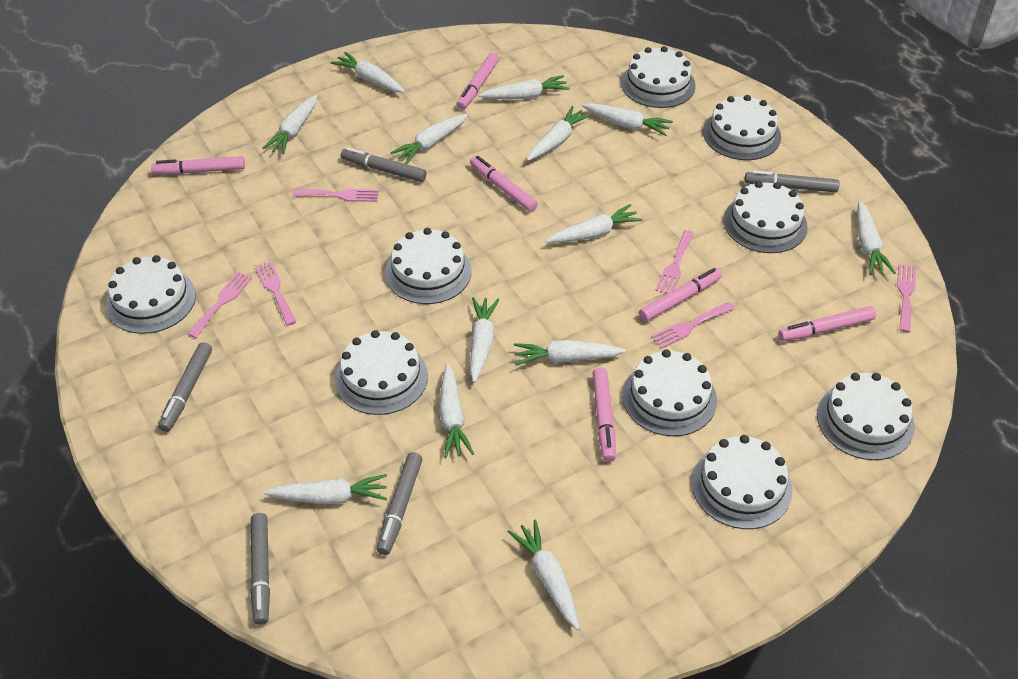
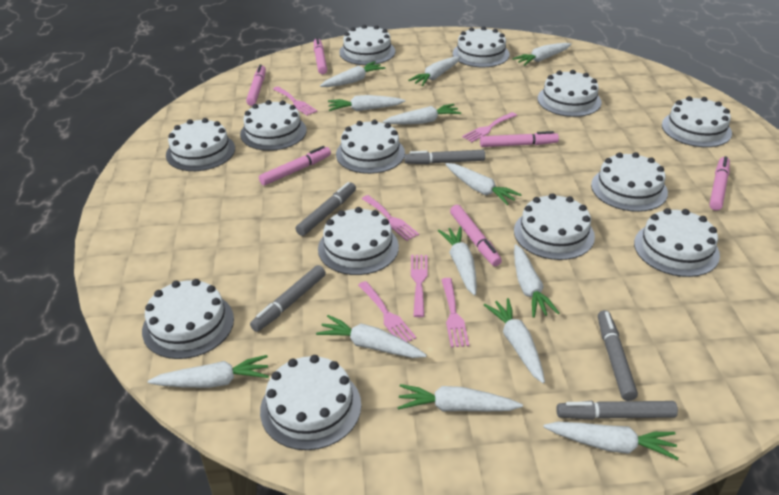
white cake: 9 -> 13

